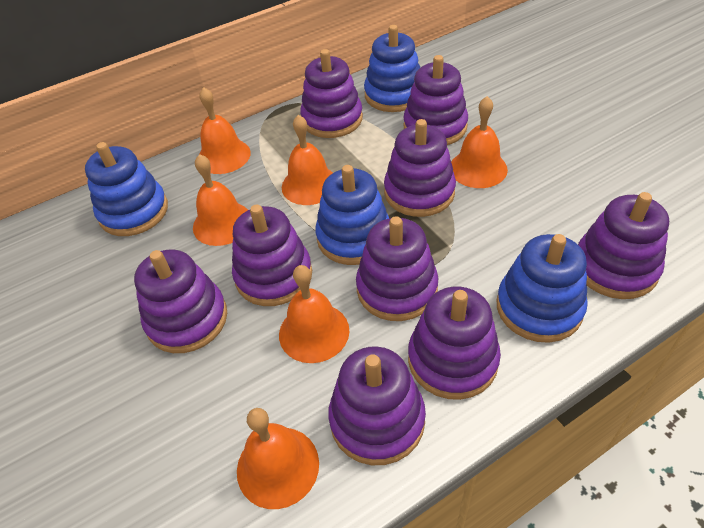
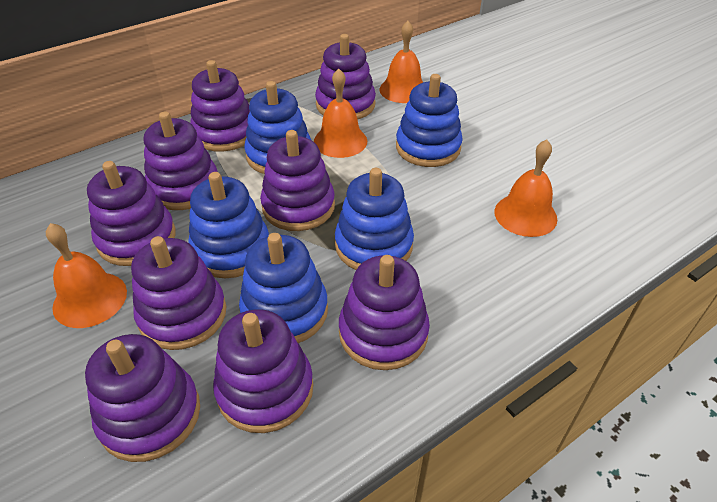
blue stacking toy: 4 -> 5
orange bell: 6 -> 4

